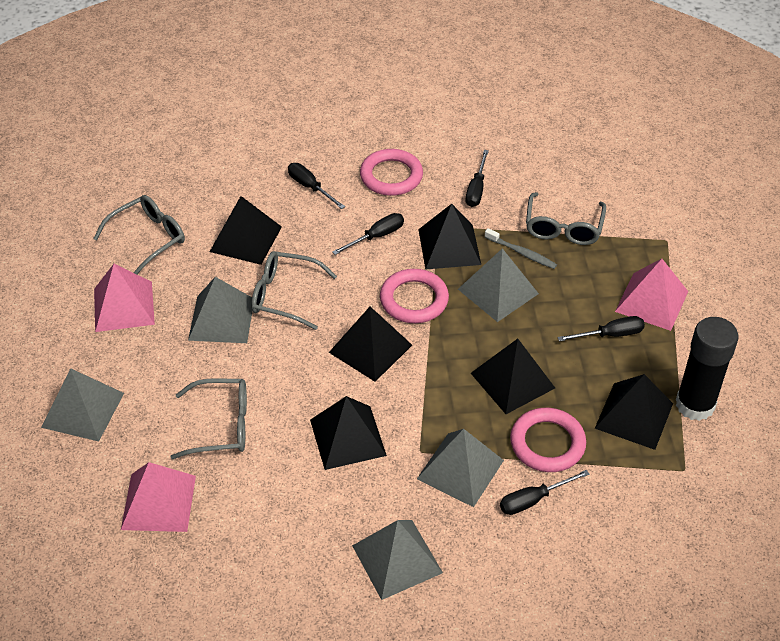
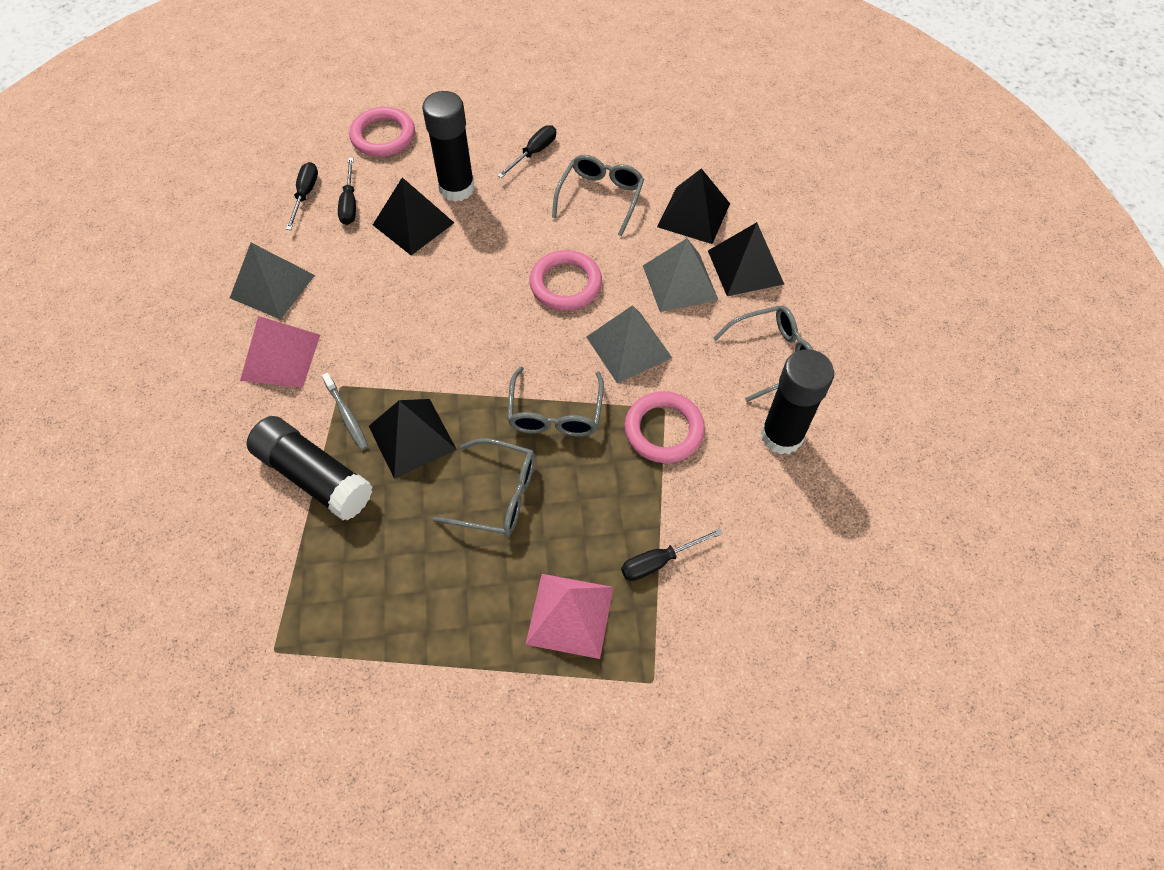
black glue stick: 1 -> 3
black pyramid: 6 -> 4
black screwdriver: 5 -> 4
grey pyramid: 5 -> 3
pink pyramid: 3 -> 2

